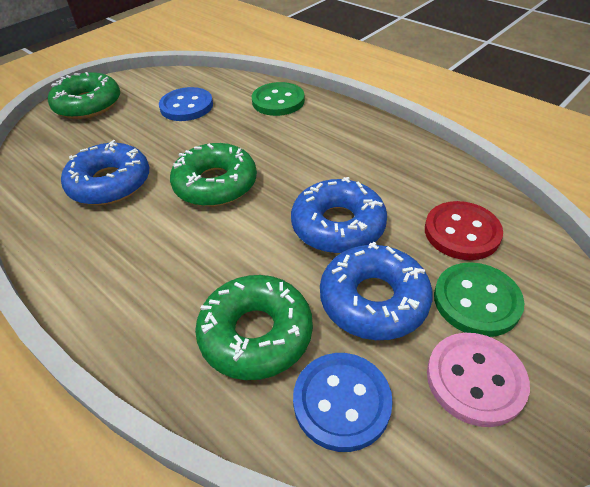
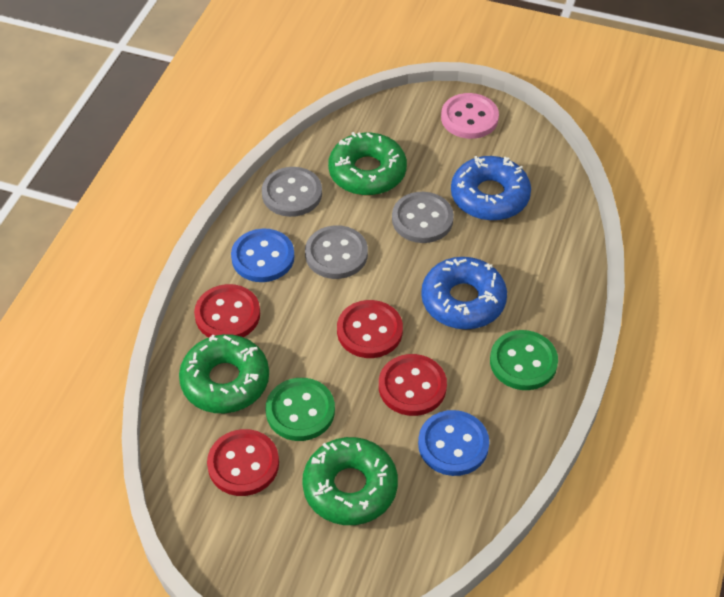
blue donut: 3 -> 2
grey button: 0 -> 3
red button: 1 -> 4

